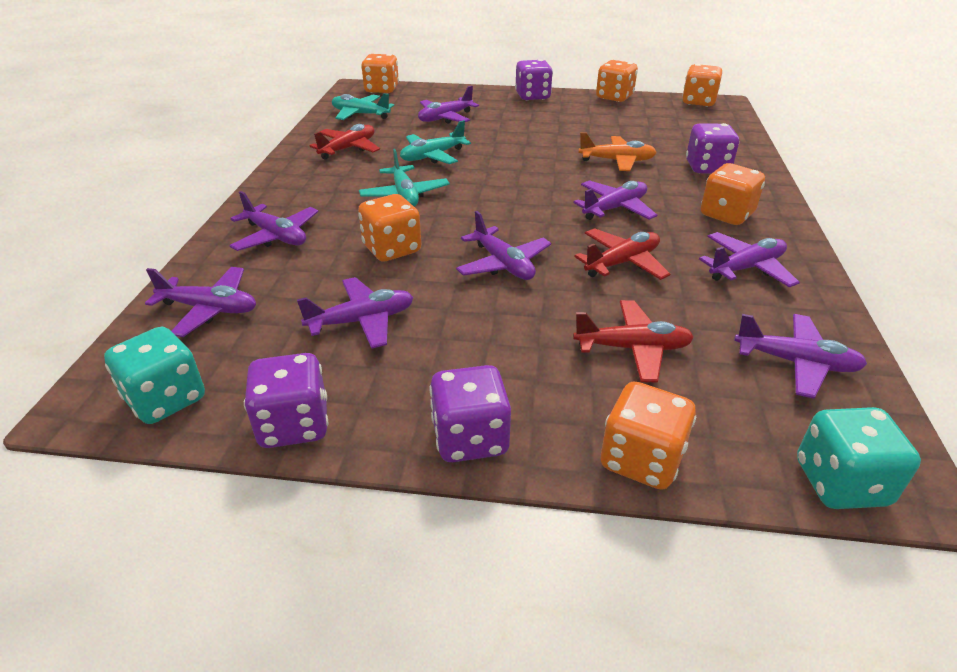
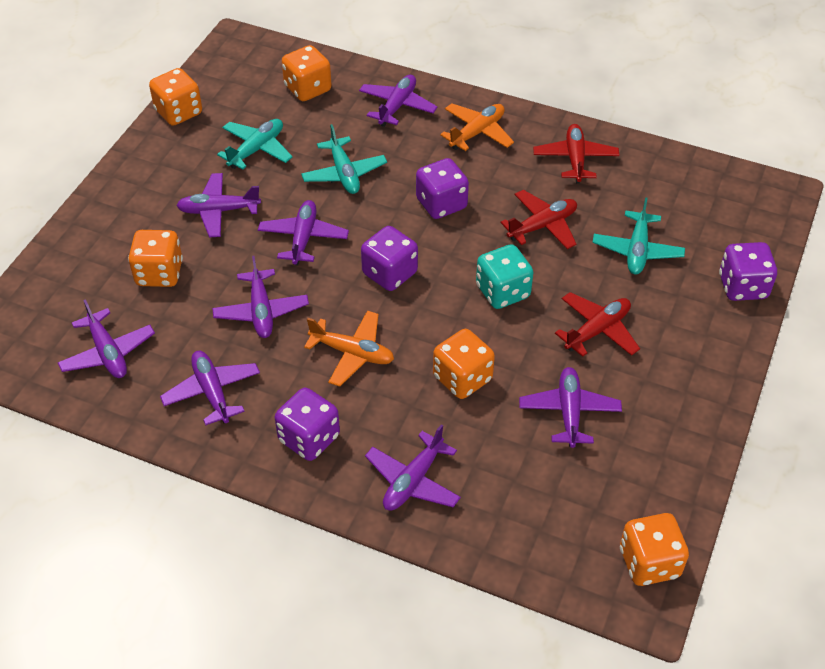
orange dice: 6 -> 5
orange plane: 1 -> 2
turquoise dice: 2 -> 1

